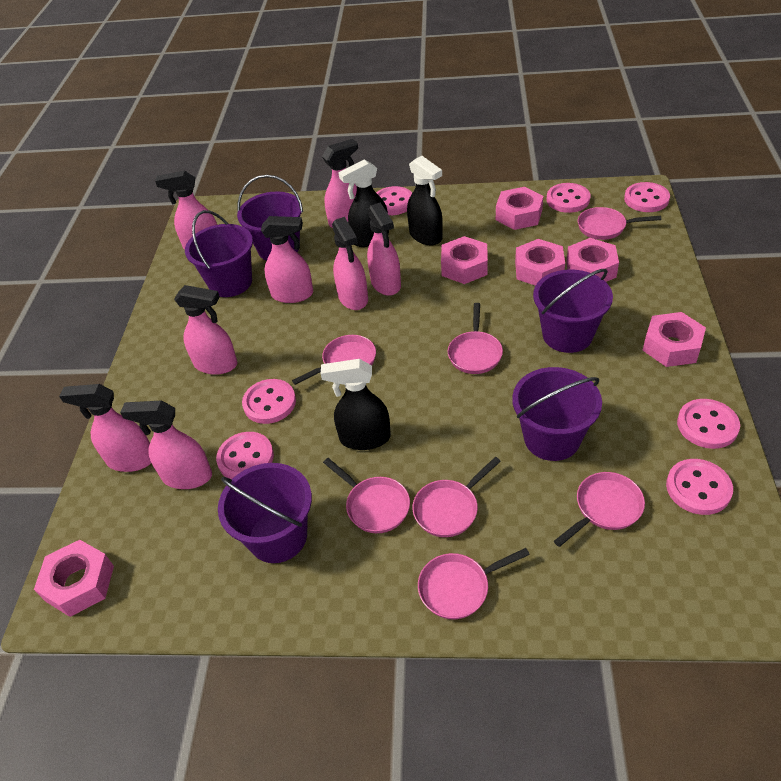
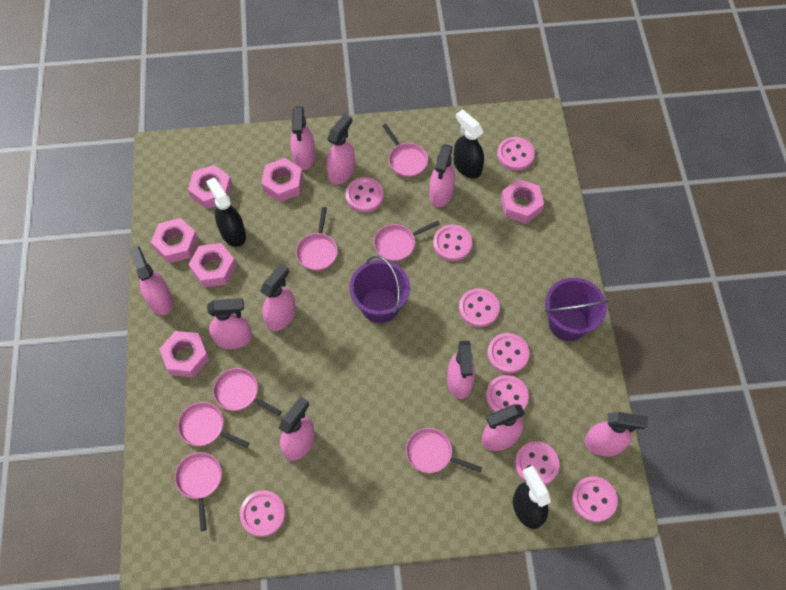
pink button: 7 -> 9
pink spray bottle: 8 -> 10
purple bucket: 5 -> 2

